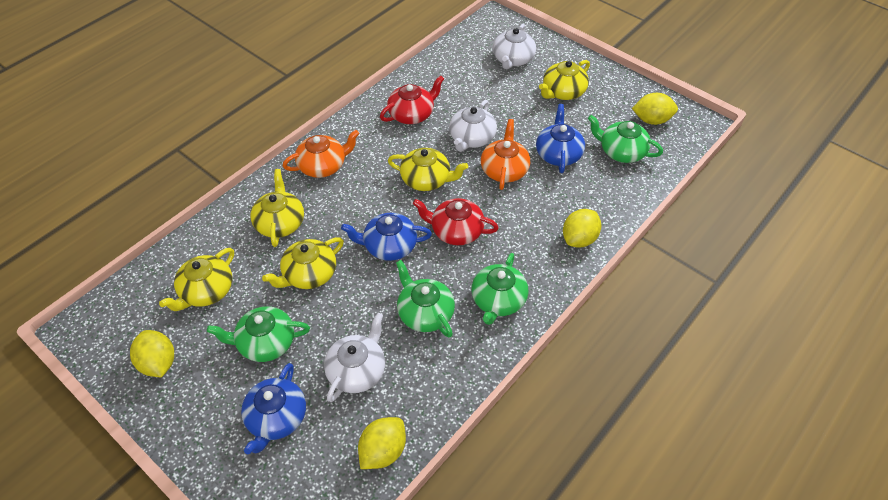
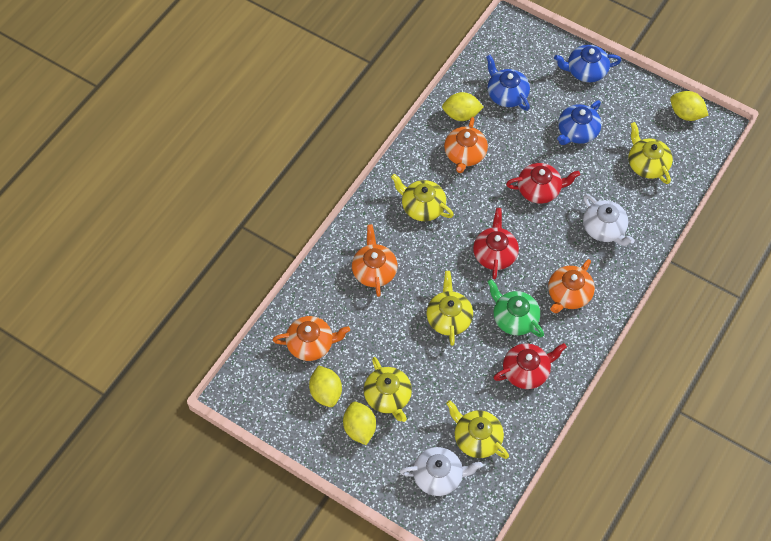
green teapot: 4 -> 1
orange teapot: 2 -> 4
red teapot: 2 -> 3
white teapot: 3 -> 2

